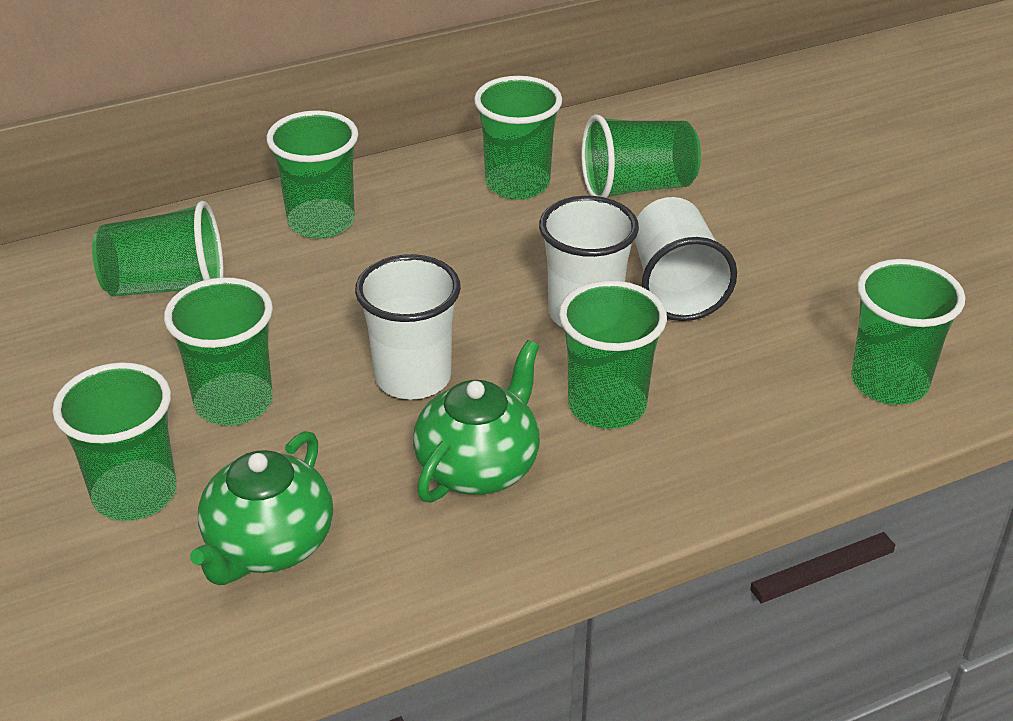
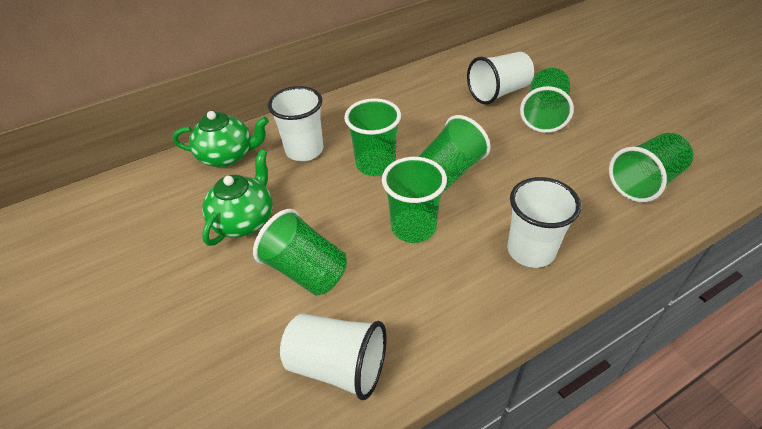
green cup: 8 -> 6
white cup: 3 -> 4

